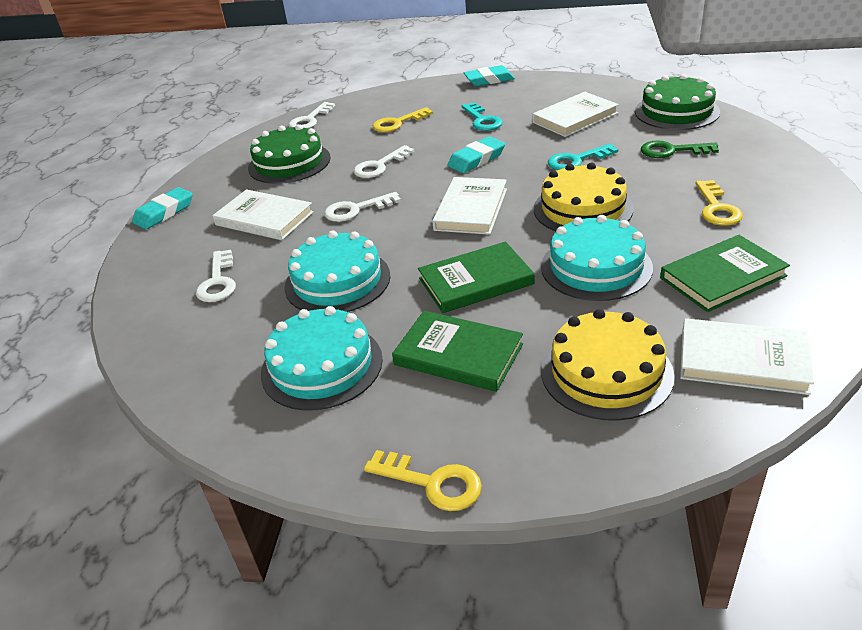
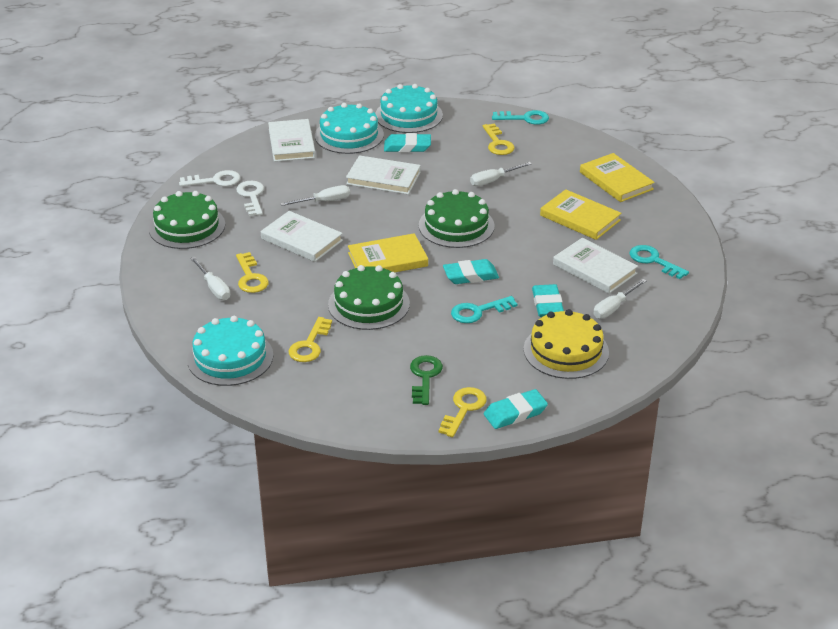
green book: 3 -> 0
green cake: 2 -> 3
turquoise eraser: 3 -> 4
turquoise key: 2 -> 3
white key: 4 -> 2
white screwdriver: 0 -> 4
yellow book: 0 -> 3
yellow cake: 2 -> 1
yellow key: 3 -> 4

